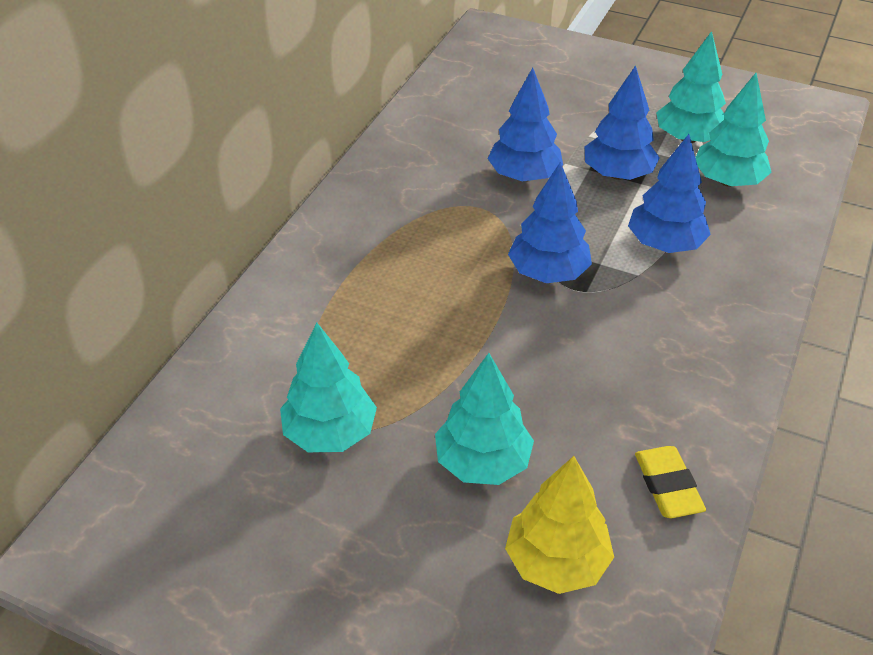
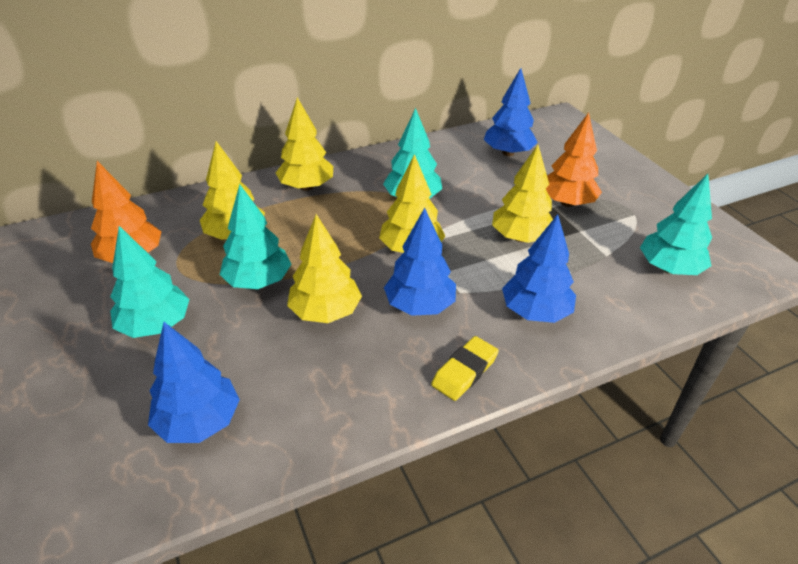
orange tree: 0 -> 2
yellow tree: 1 -> 5

